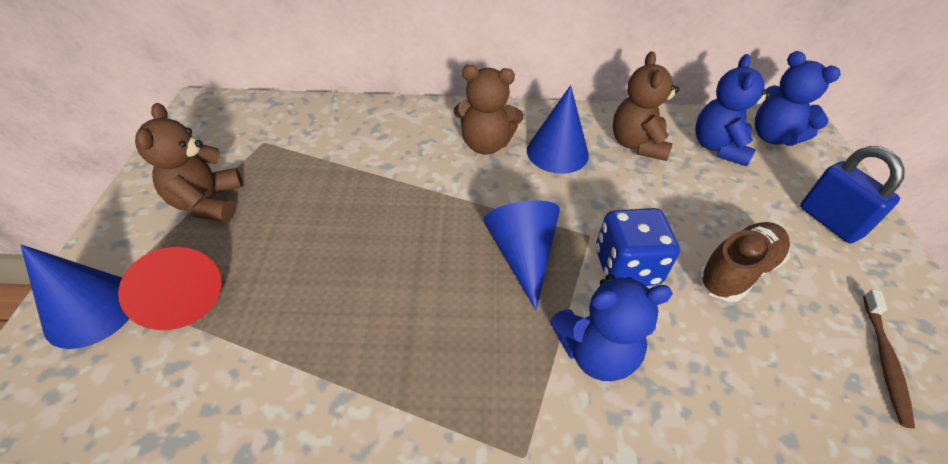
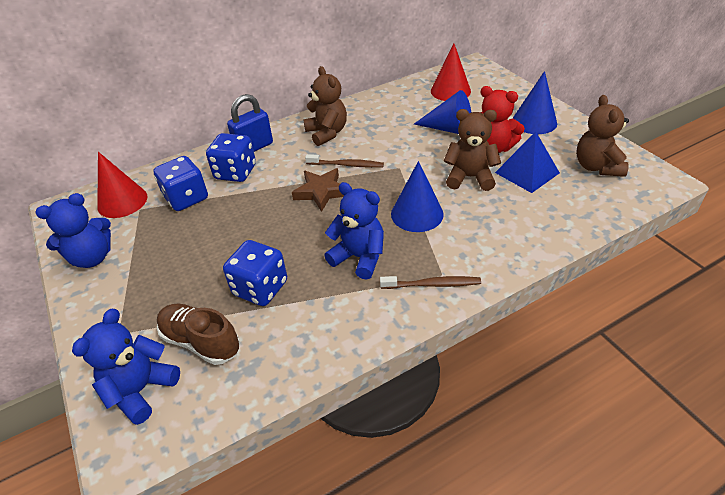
blue dice: 1 -> 3
blue pyramid: 0 -> 1
brown star: 0 -> 1
brown toothbrush: 1 -> 2
red cone: 1 -> 2
red teddy bear: 0 -> 1

